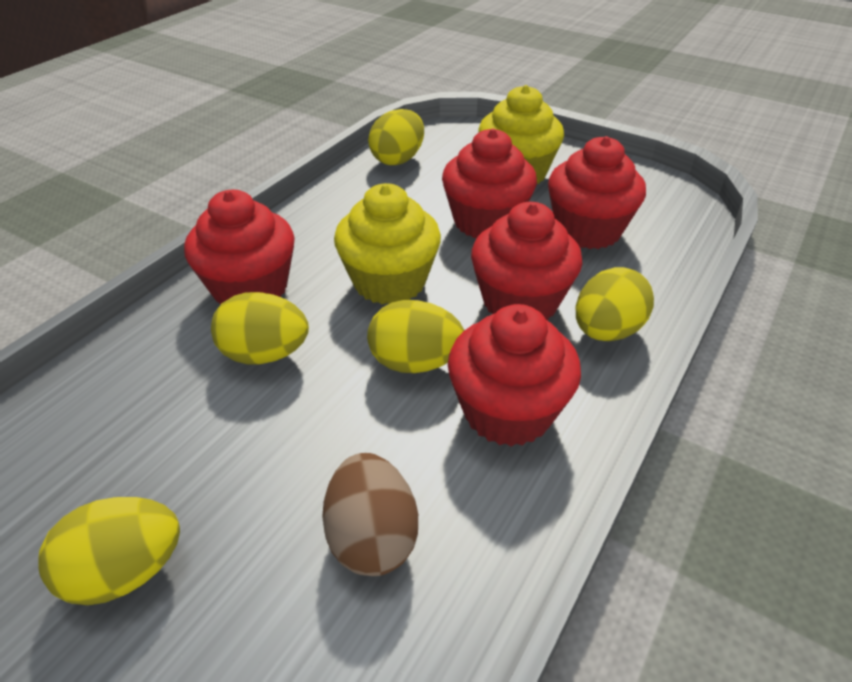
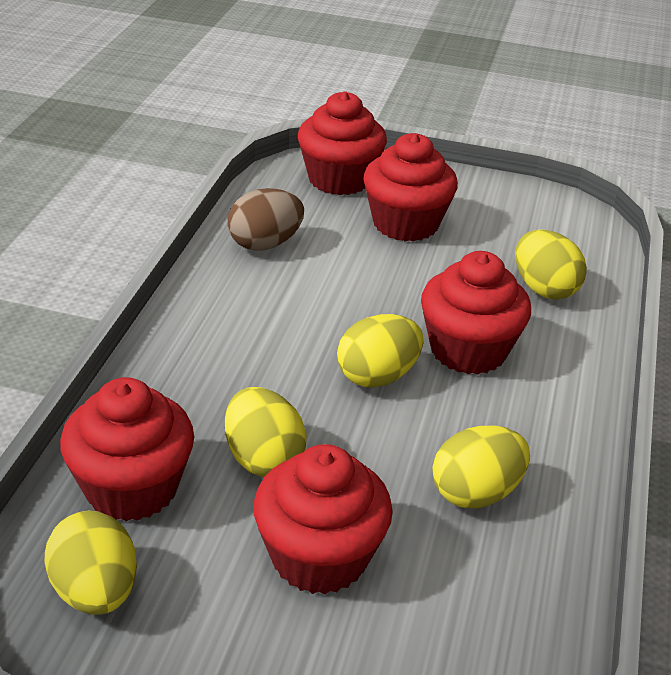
yellow cupcake: 2 -> 0

